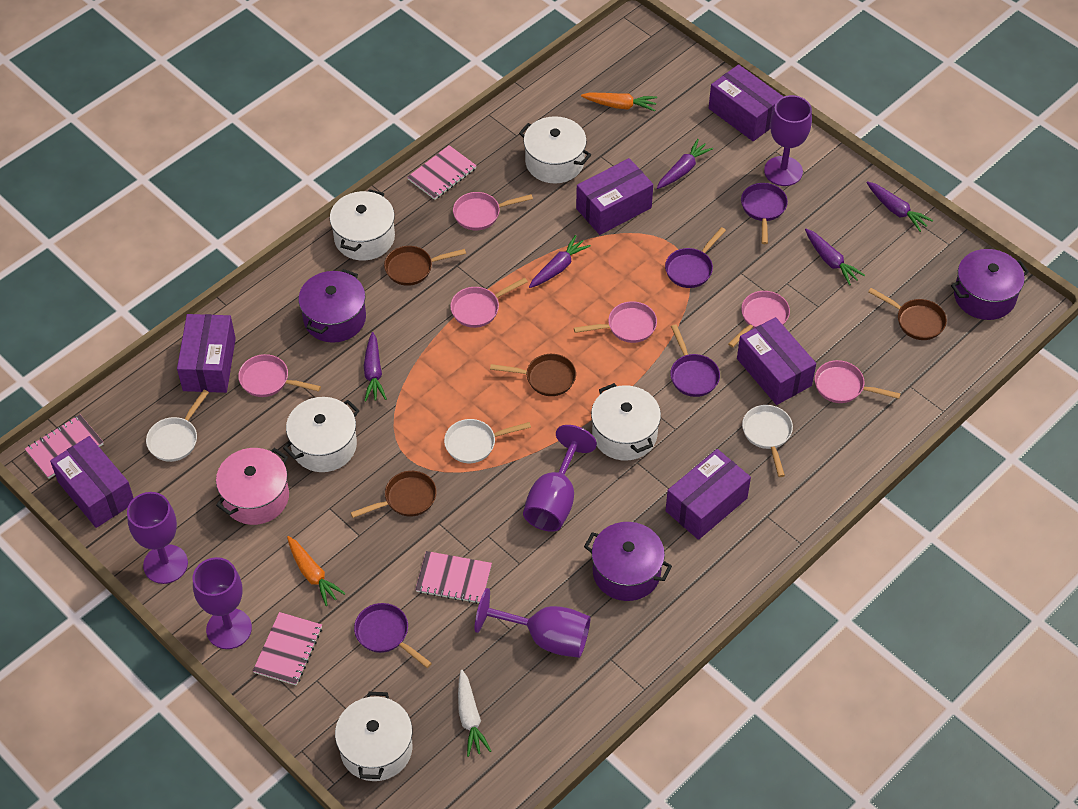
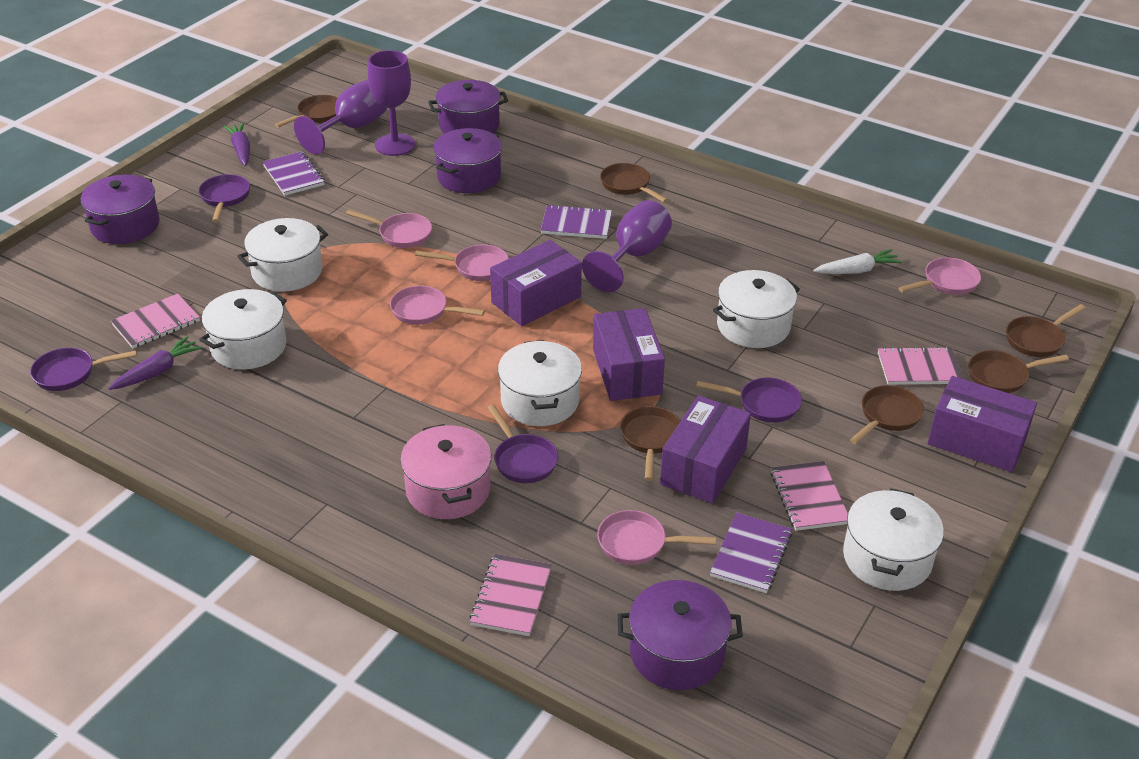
brown pan: 4 -> 6
orange carrot: 2 -> 0
pink pan: 6 -> 5
purple box: 6 -> 4
purple carrot: 5 -> 2
purple goblet: 5 -> 3
purple notebook: 0 -> 3
purple pot: 3 -> 4
white pan: 3 -> 0

